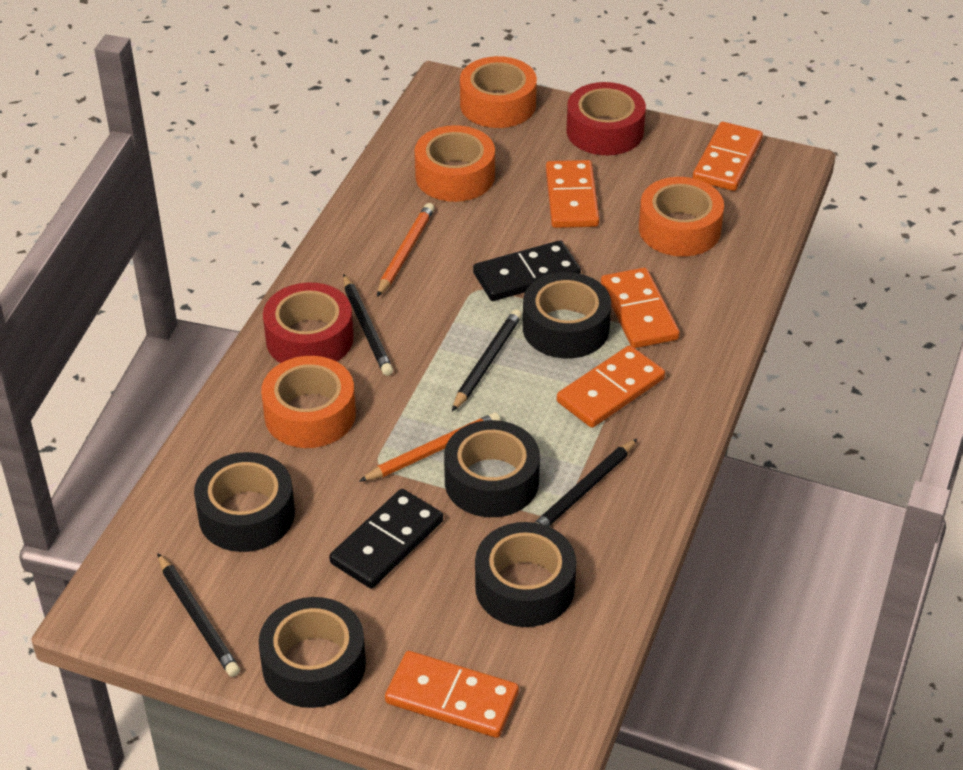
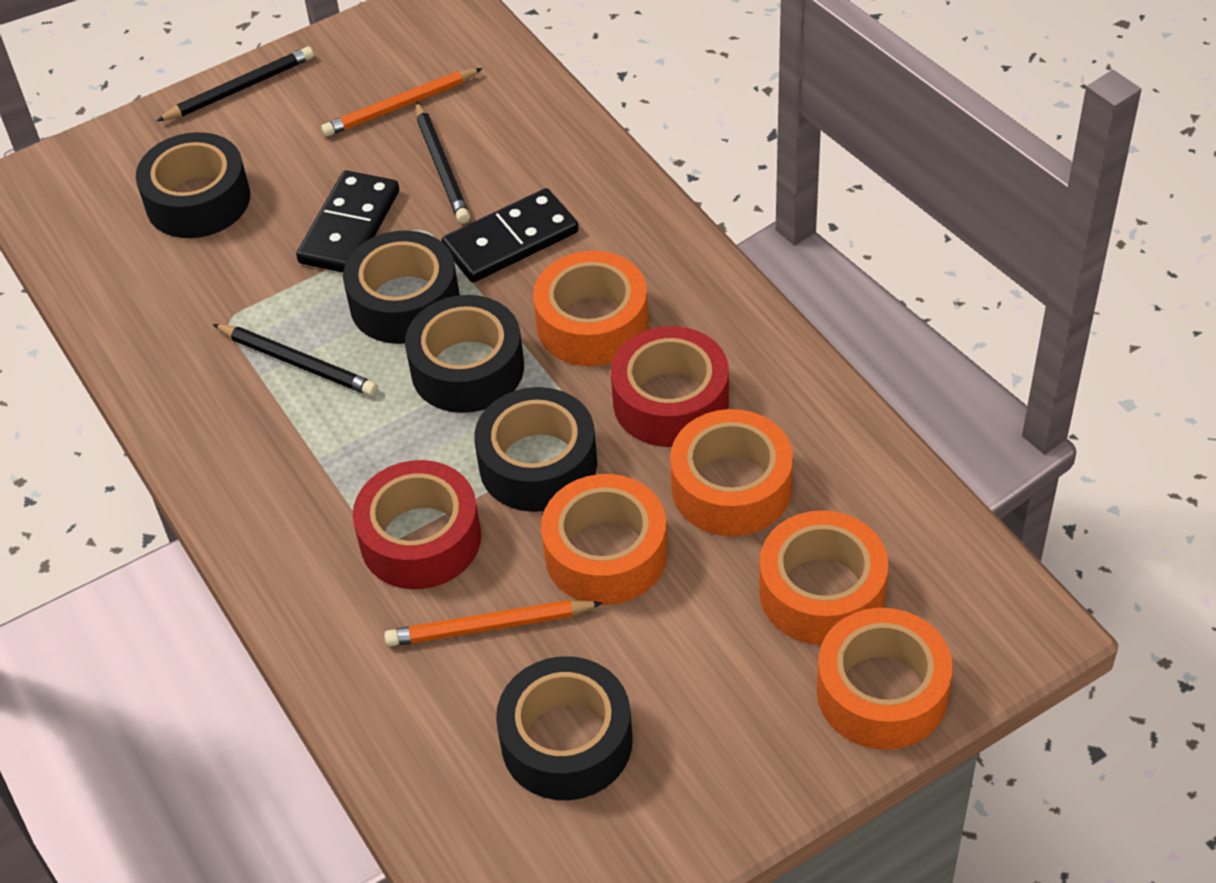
black pencil: 4 -> 3
orange domino: 5 -> 0
orange tape: 4 -> 5

